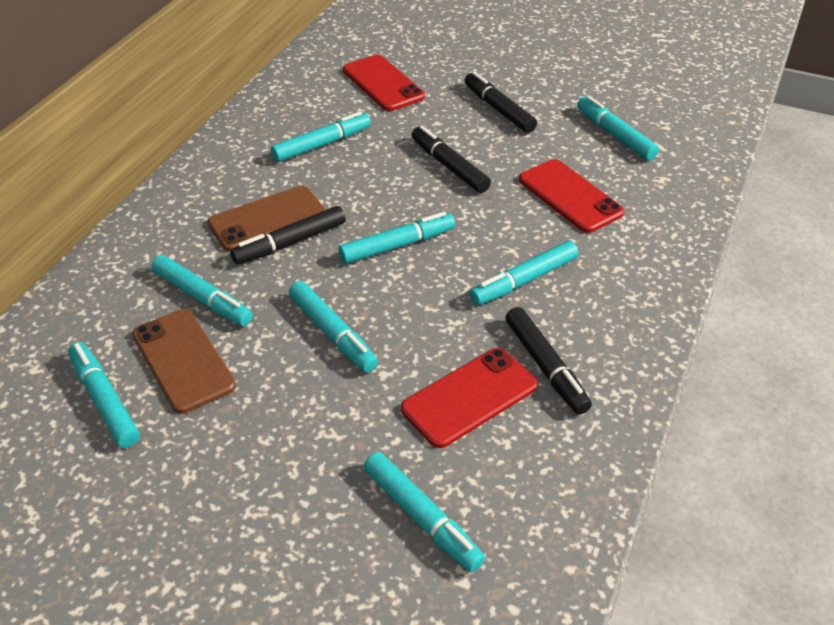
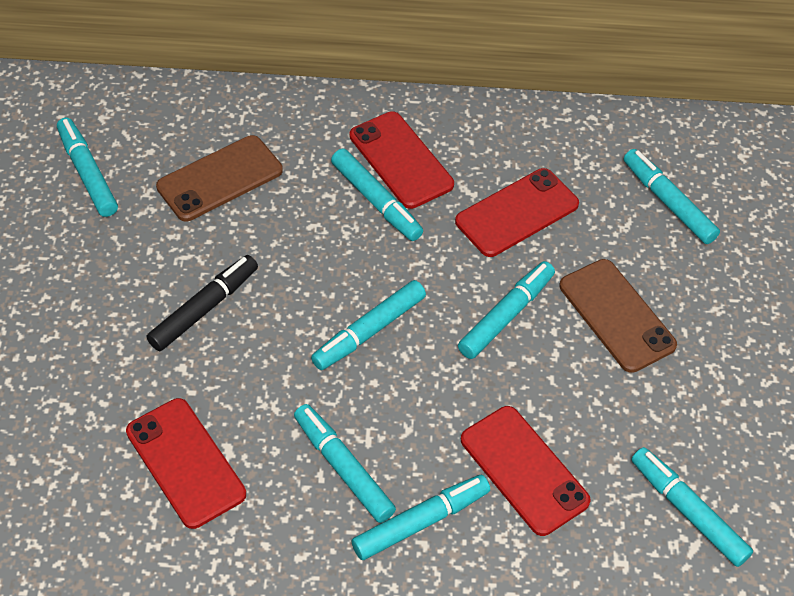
black marker: 4 -> 1
red phone: 3 -> 4

